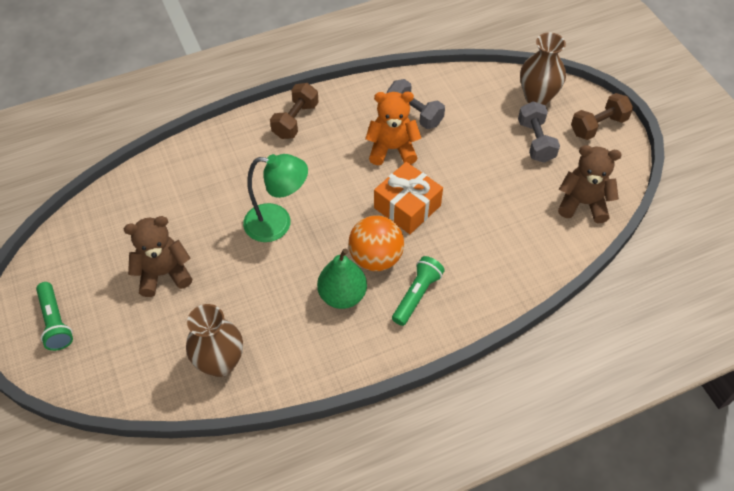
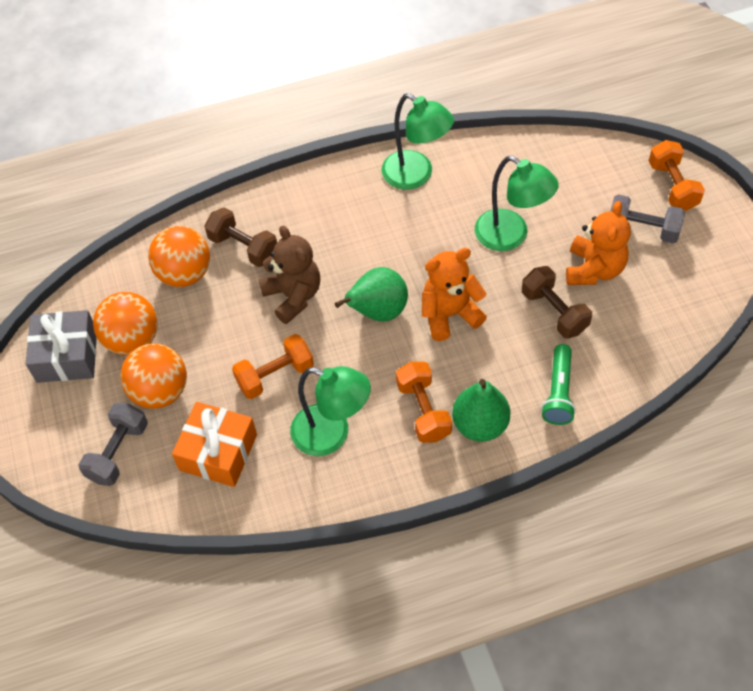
brown teddy bear: 2 -> 1
brown vase: 2 -> 0
green flashlight: 2 -> 1
green lamp: 1 -> 3
green pear: 1 -> 2
grey gift: 0 -> 1
orange ball: 1 -> 3
orange dumbbell: 0 -> 3
orange teddy bear: 1 -> 2

